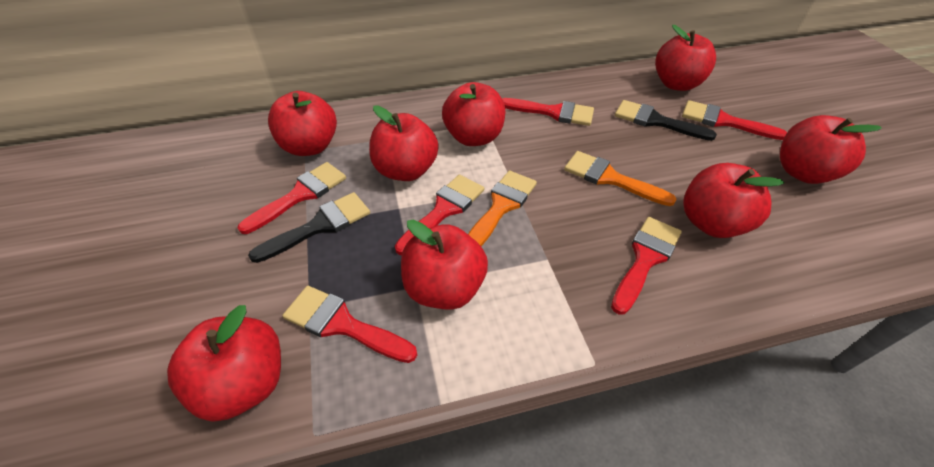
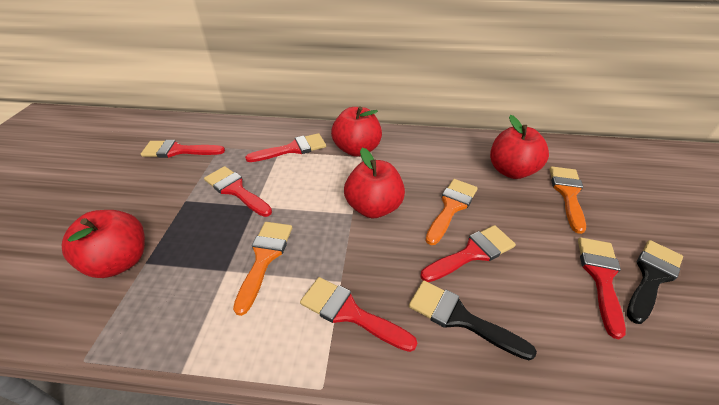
orange brush: 2 -> 3
red apple: 8 -> 4

